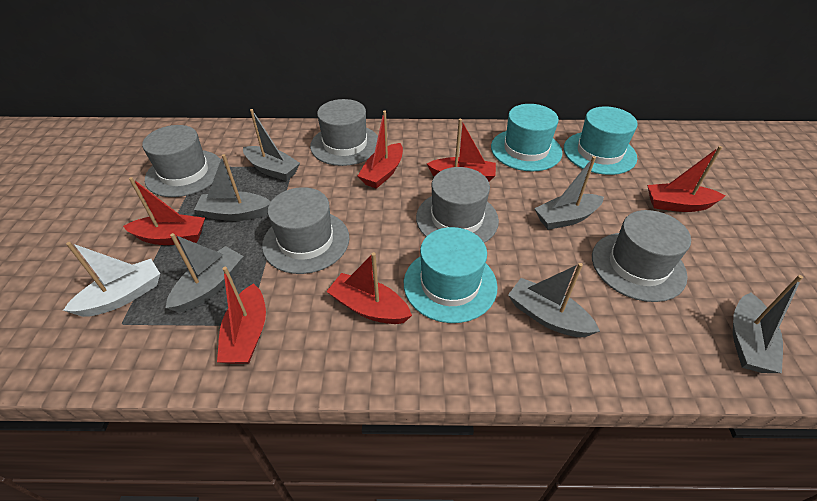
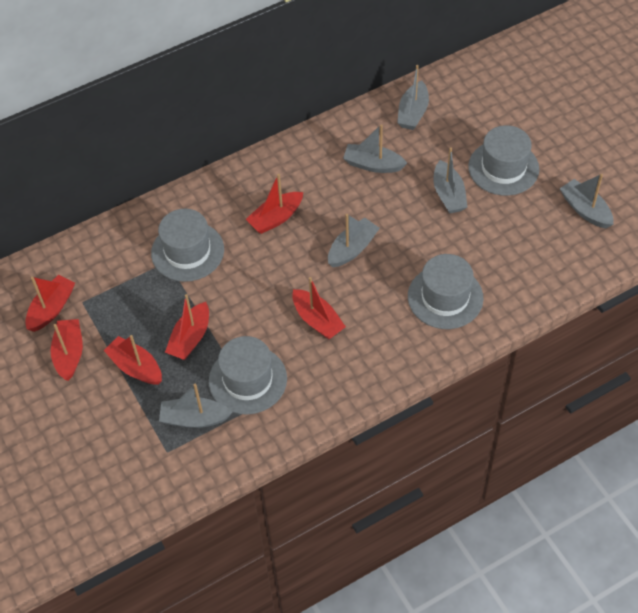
grey hat: 5 -> 4
turquoise hat: 3 -> 0
white boat: 1 -> 0

